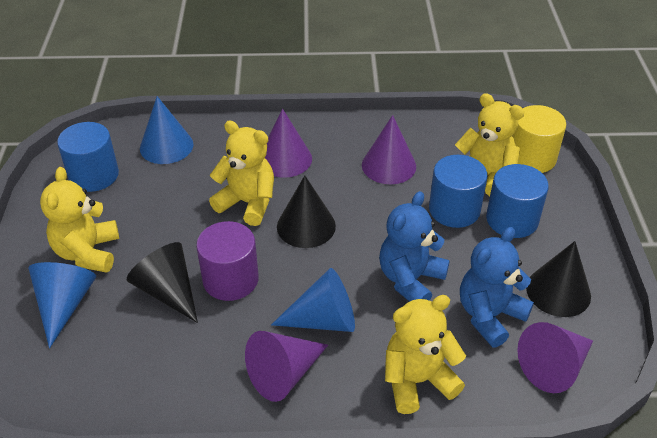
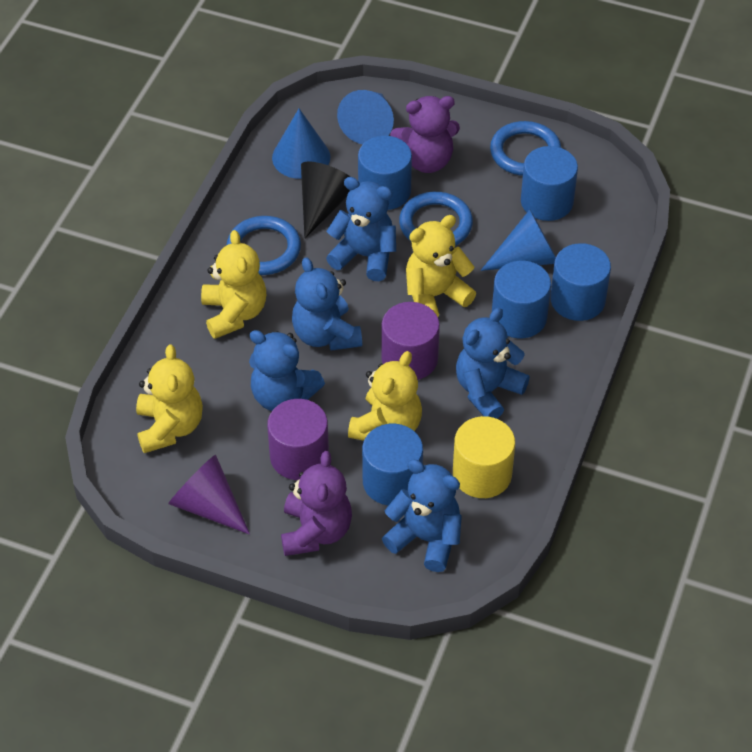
black cone: 3 -> 1
blue cylinder: 3 -> 5
blue ring: 0 -> 3
blue teddy bear: 2 -> 5
purple cone: 4 -> 1
purple cylinder: 1 -> 2
purple teddy bear: 0 -> 2

